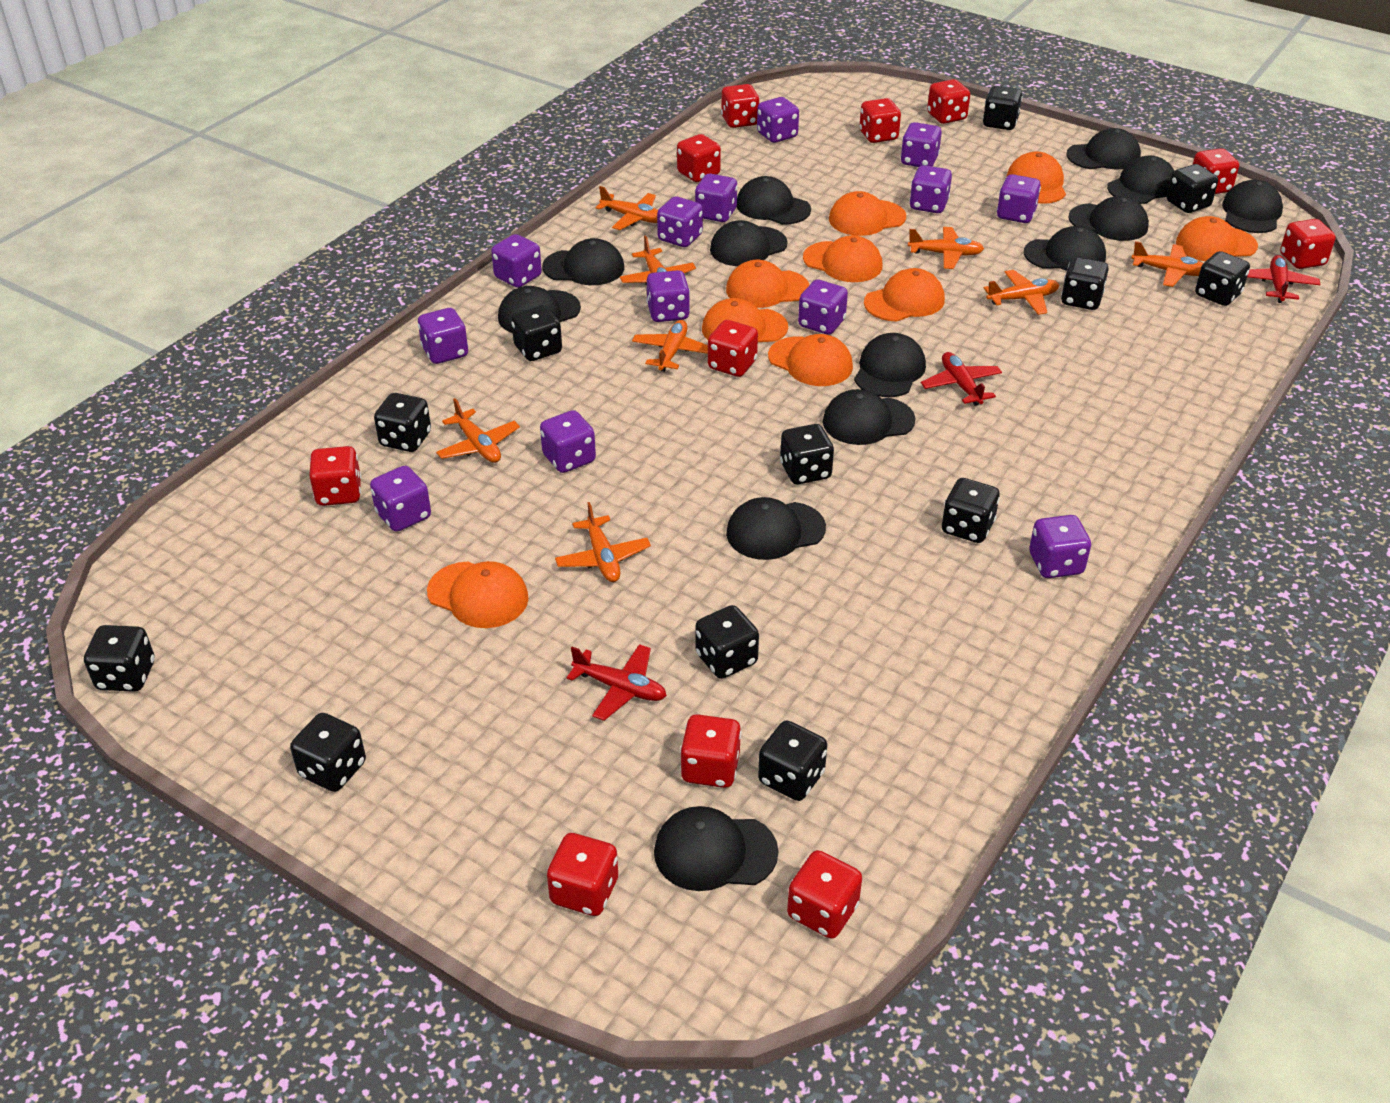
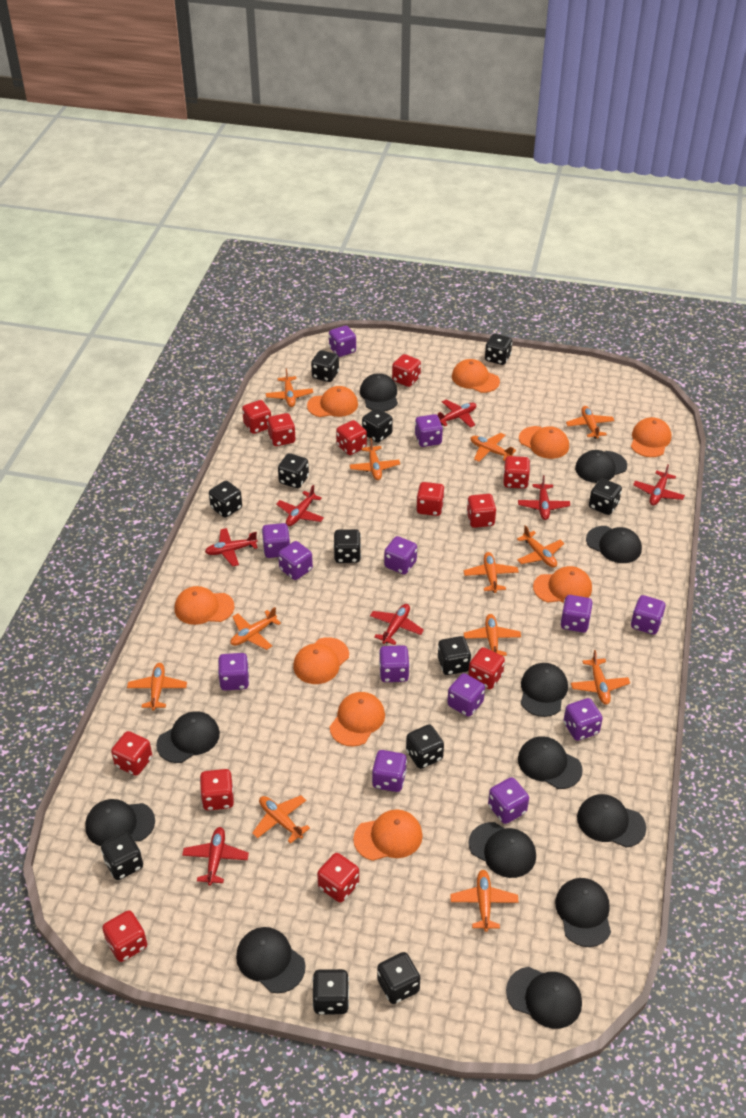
black cap: 13 -> 12
orange plane: 8 -> 12
red dice: 11 -> 12
red plane: 3 -> 7

